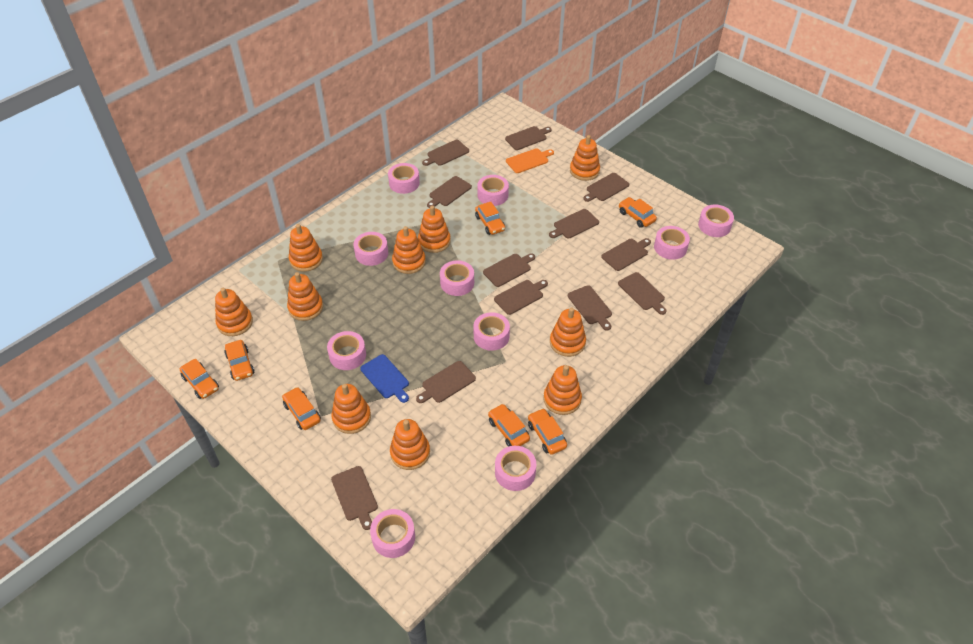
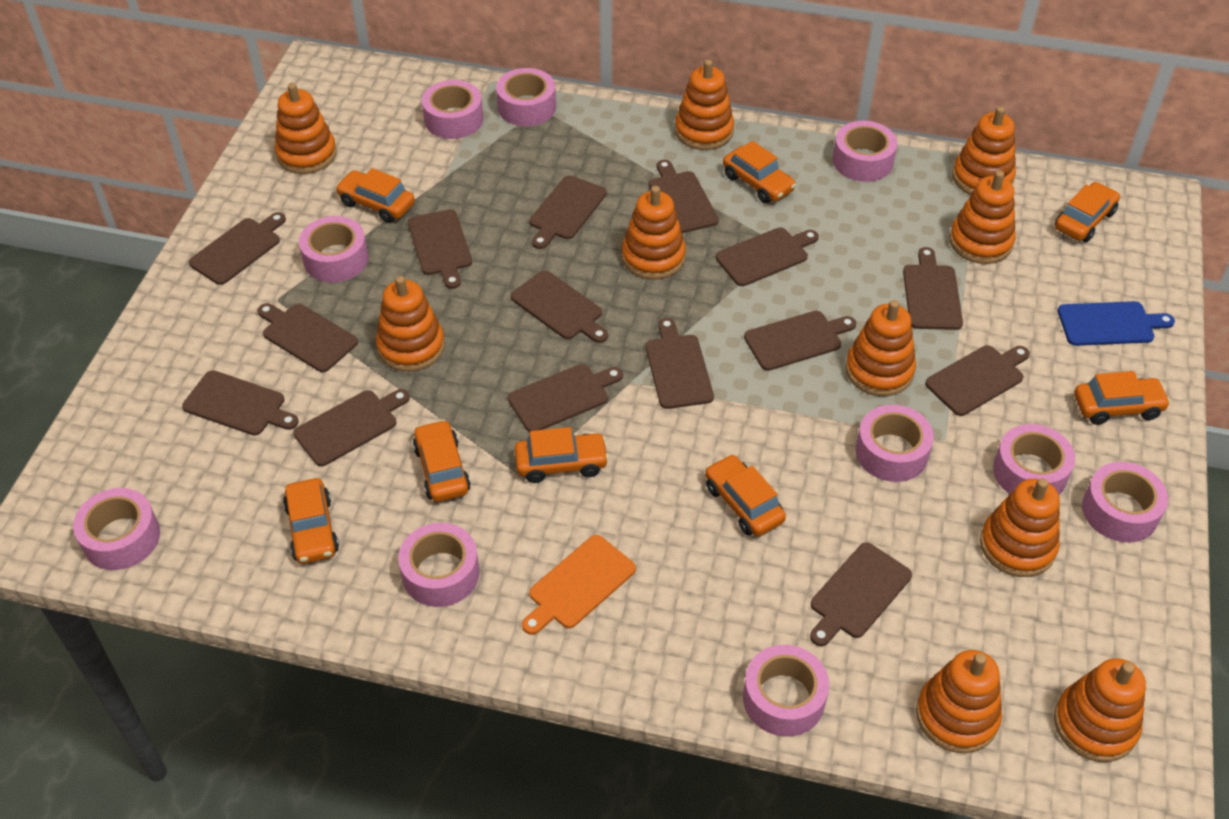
brown cutting board: 12 -> 15
orange car: 7 -> 8

